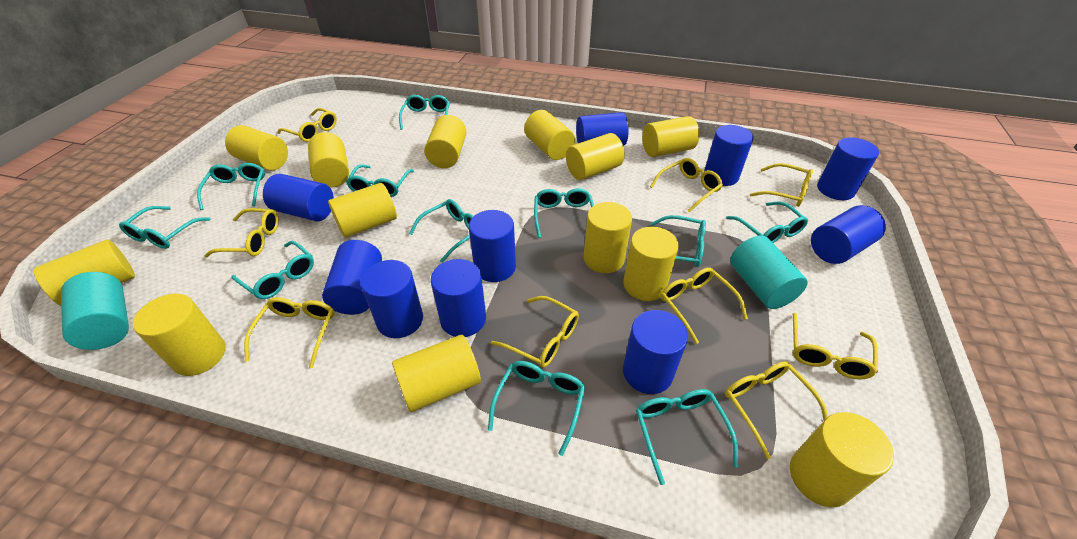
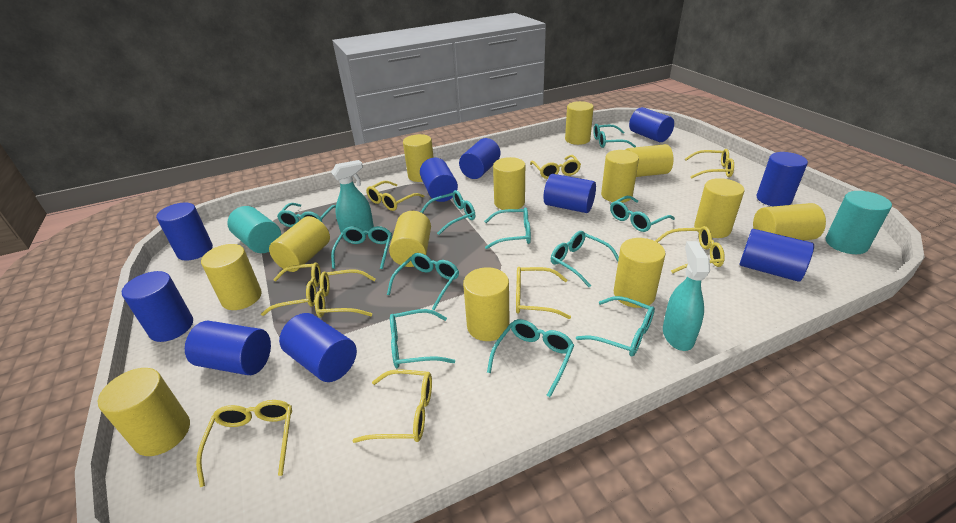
turquoise spray bottle: 0 -> 2

